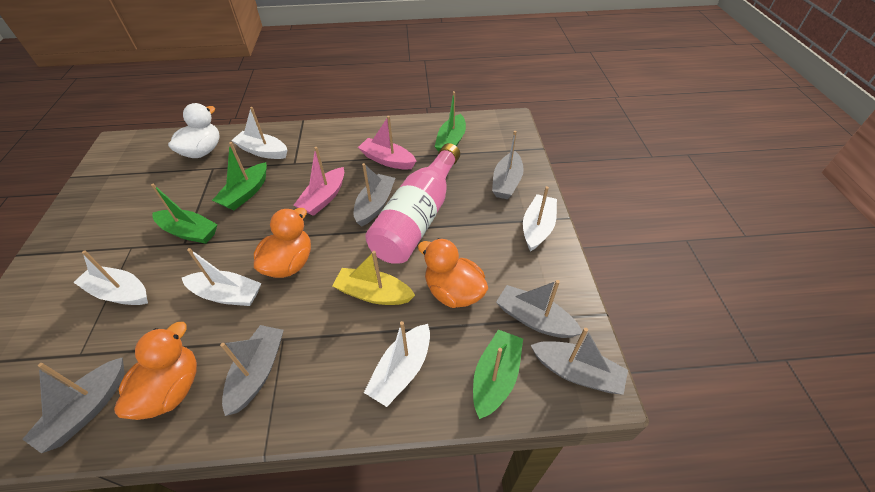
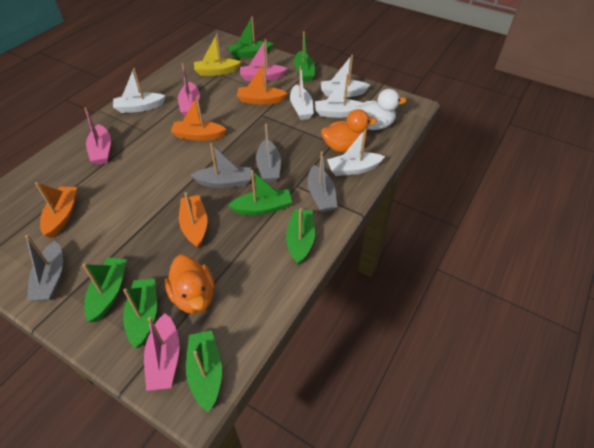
green boat: 4 -> 7
grey boat: 6 -> 4
orange boat: 0 -> 4
orange duck: 3 -> 2
pink boat: 2 -> 4
pink bottle: 1 -> 0

